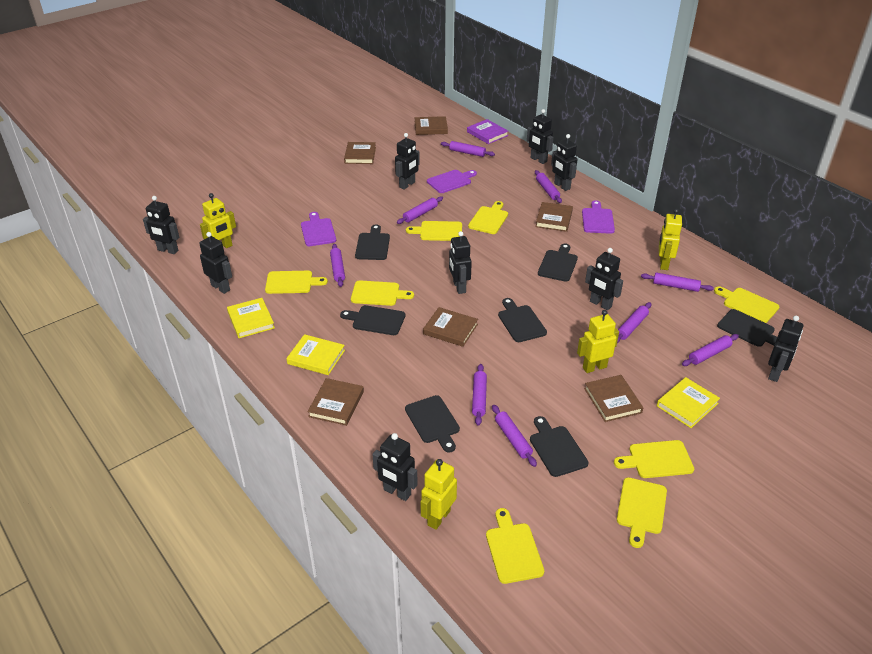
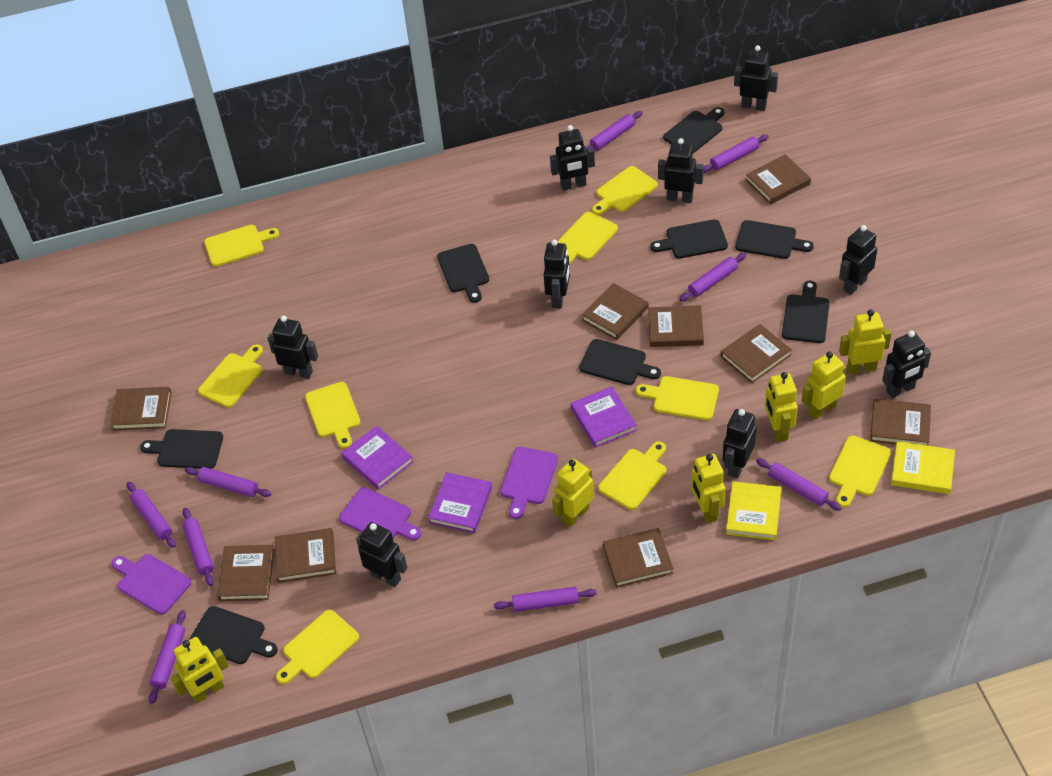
black cutting board: 7 -> 8
brown book: 6 -> 9
purple book: 1 -> 3
yellow book: 3 -> 2
yellow cutting board: 8 -> 9
yellow robot: 4 -> 6

